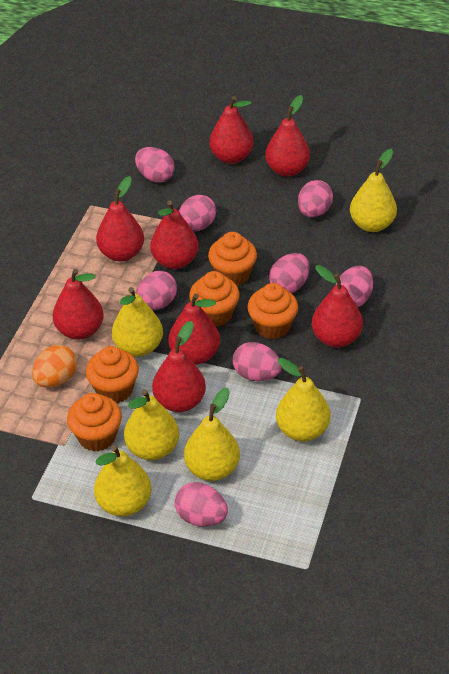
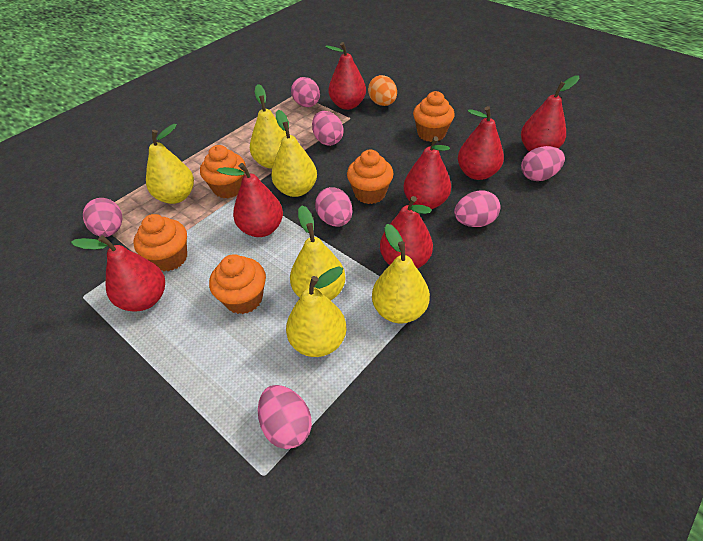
pink egg: 8 -> 7
red pear: 8 -> 7

